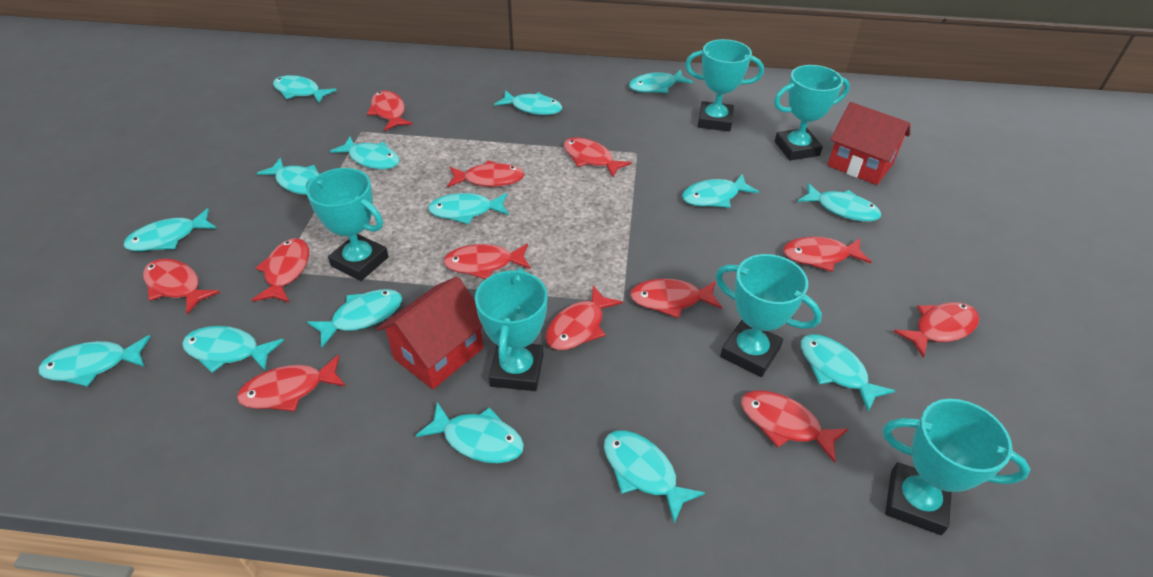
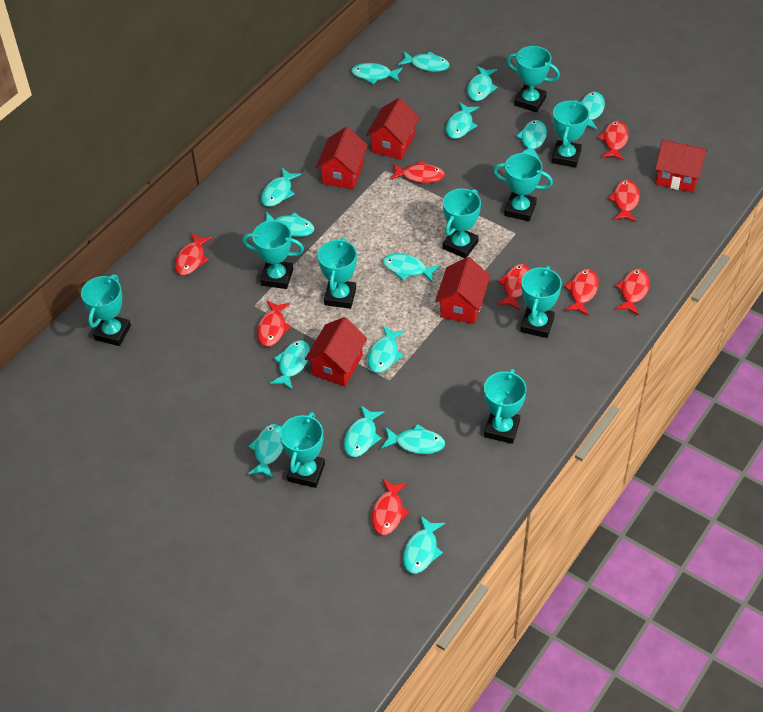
red fish: 12 -> 9
red house: 2 -> 5
turquoise trophy: 6 -> 10

